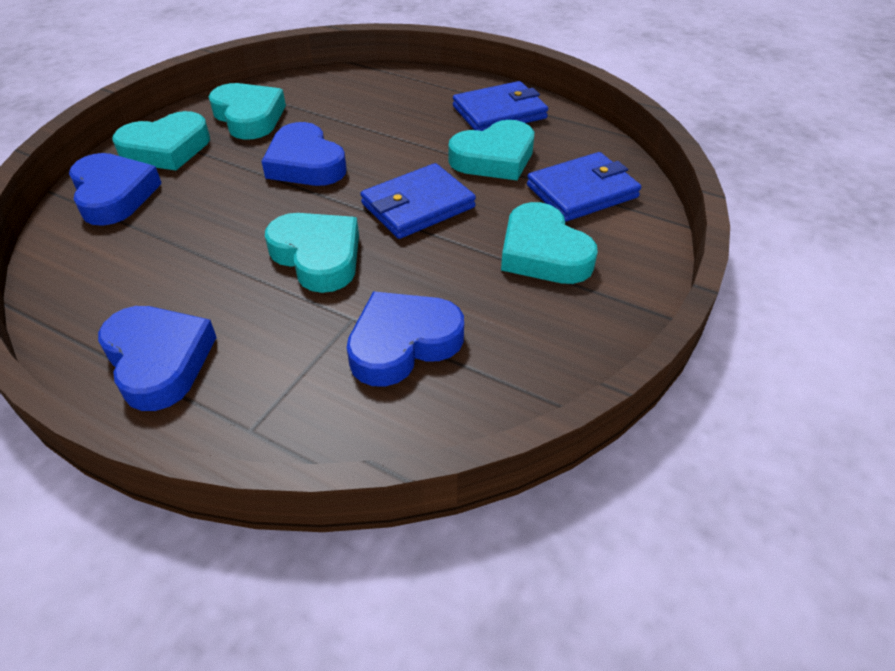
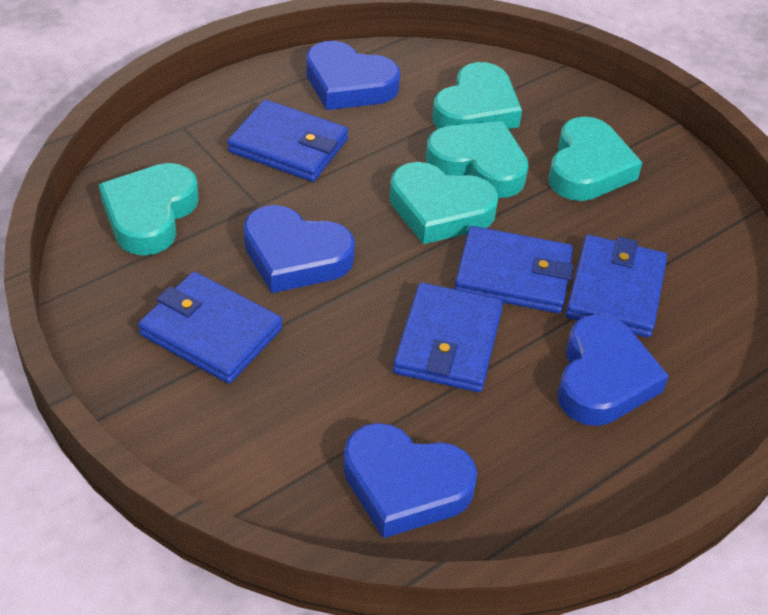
blue wallet: 3 -> 5

